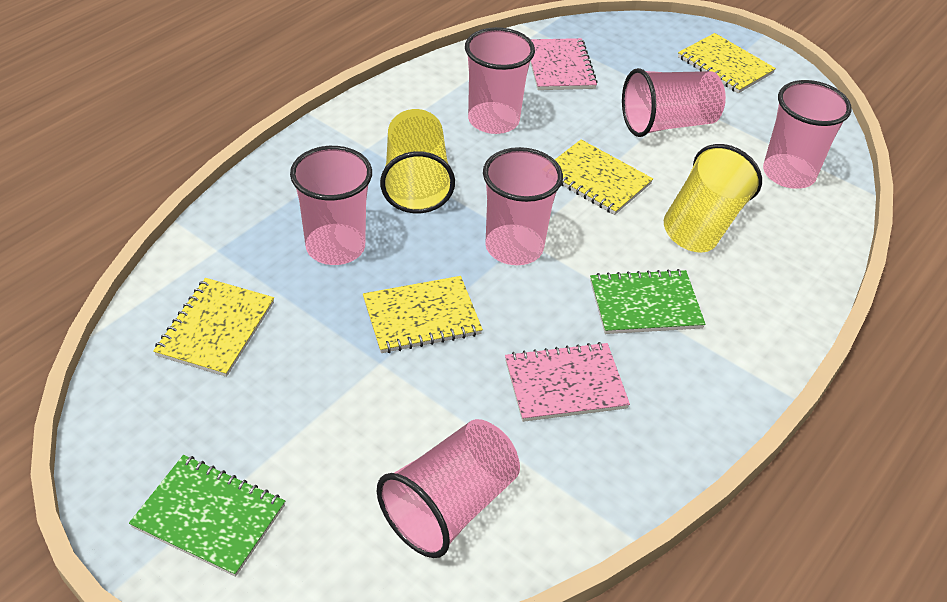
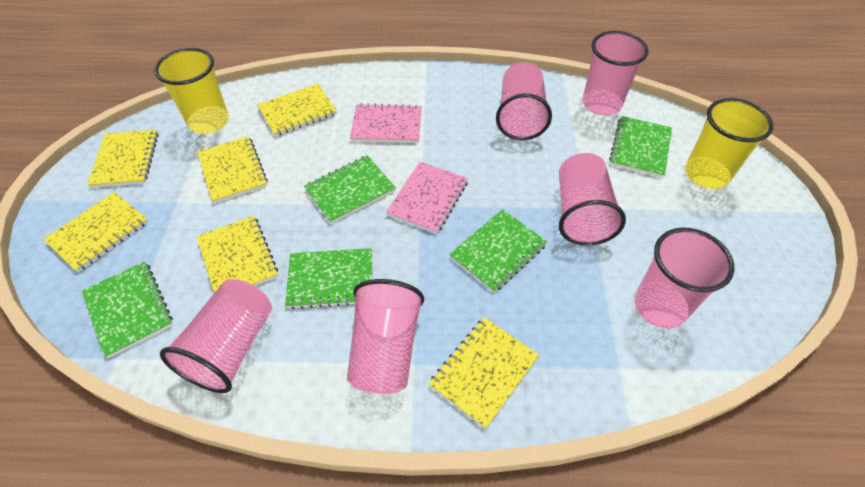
green notebook: 2 -> 5
yellow notebook: 4 -> 6

